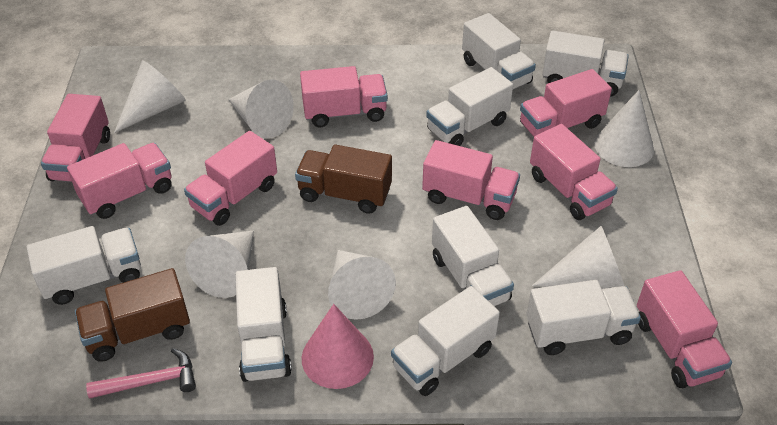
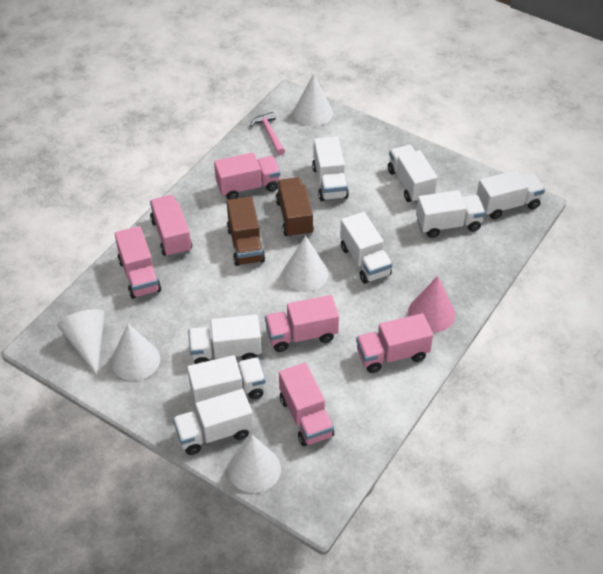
pink truck: 8 -> 6
white cone: 6 -> 5

